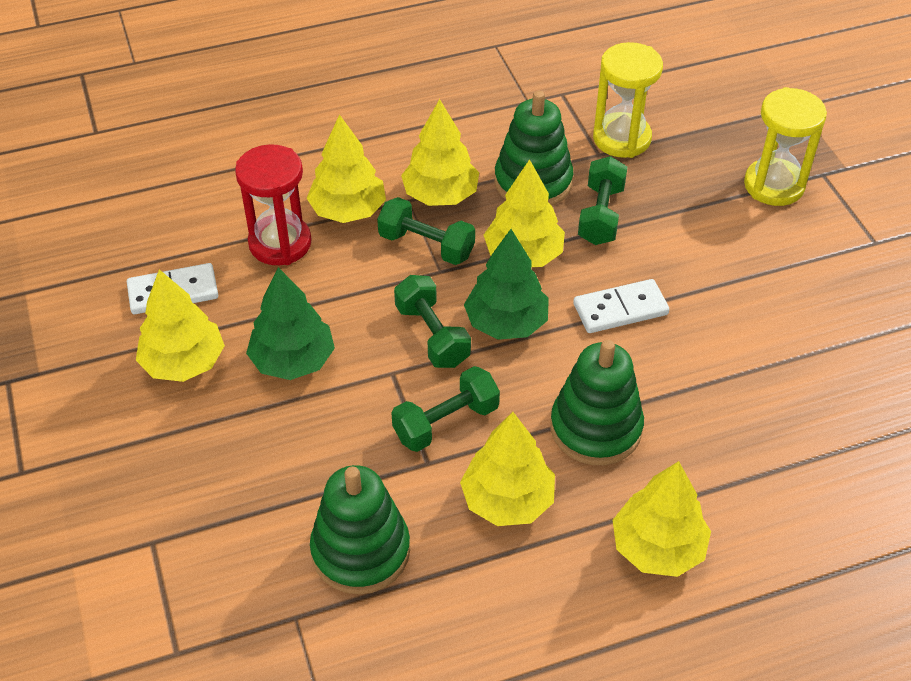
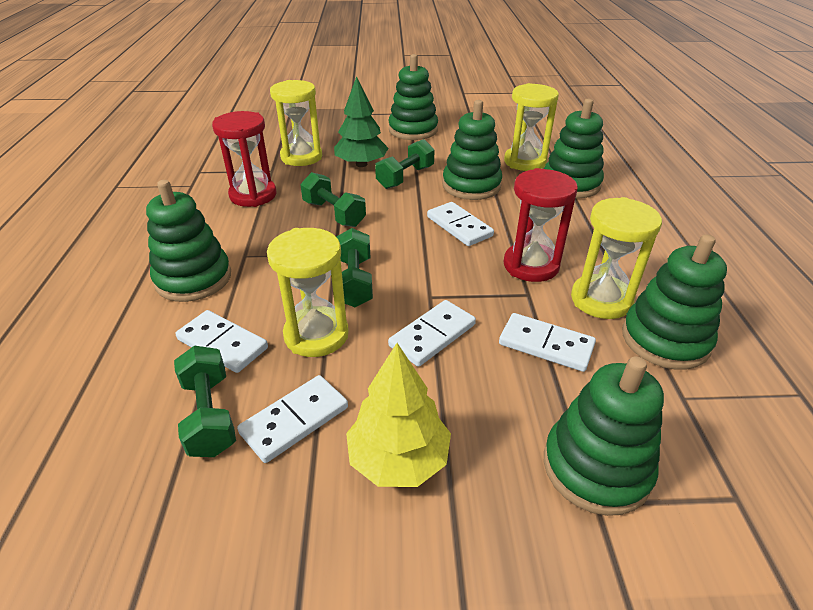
green stacking toy: 3 -> 6
green tree: 2 -> 1
red hourglass: 1 -> 2
white domino: 2 -> 5
yellow hourglass: 2 -> 4
yellow tree: 6 -> 1

